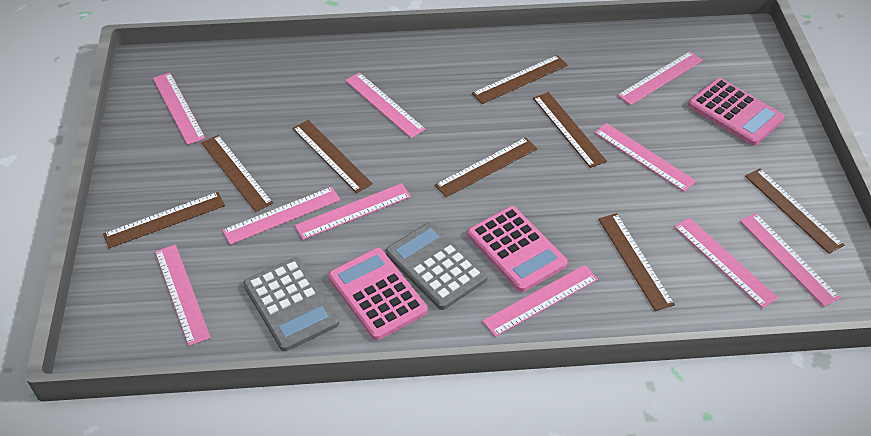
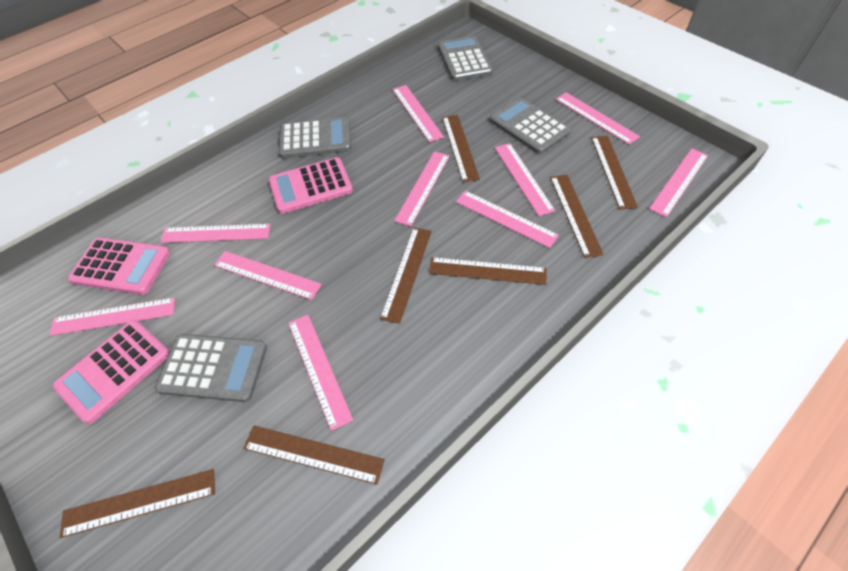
brown ruler: 8 -> 7
grey calculator: 2 -> 4

